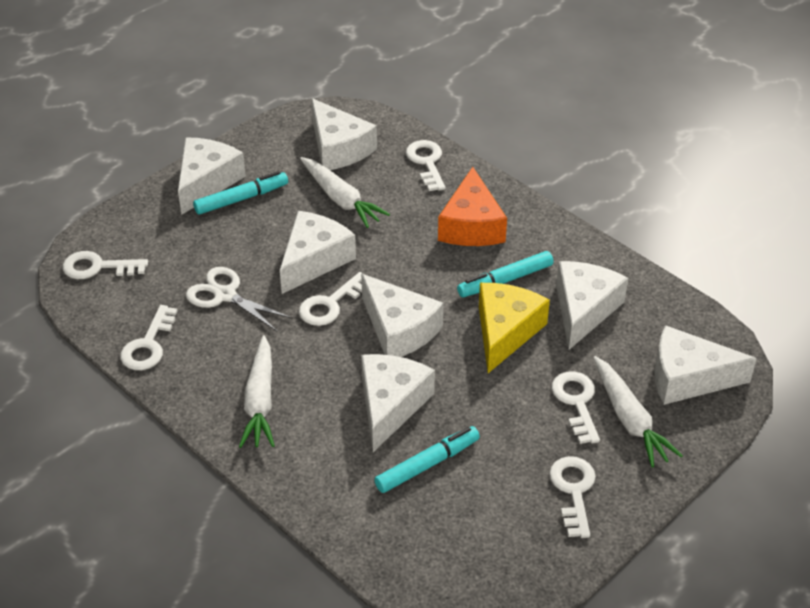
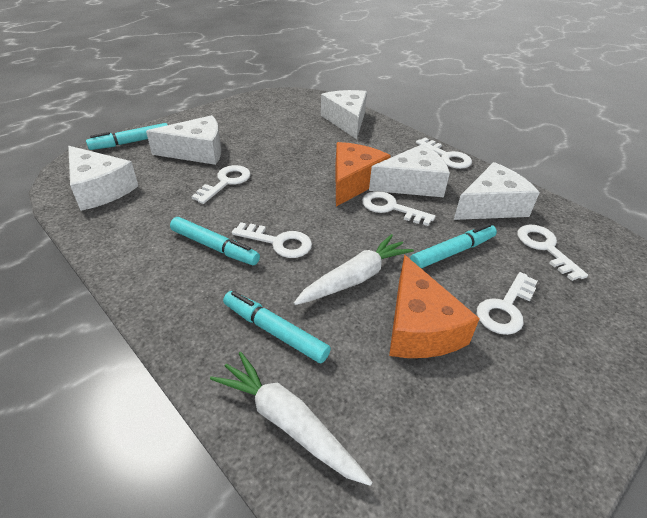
orange cheese: 1 -> 2
turquoise marker: 3 -> 4
white carrot: 3 -> 2
white cheese: 7 -> 5
white scissors: 1 -> 0
yellow cheese: 1 -> 0

